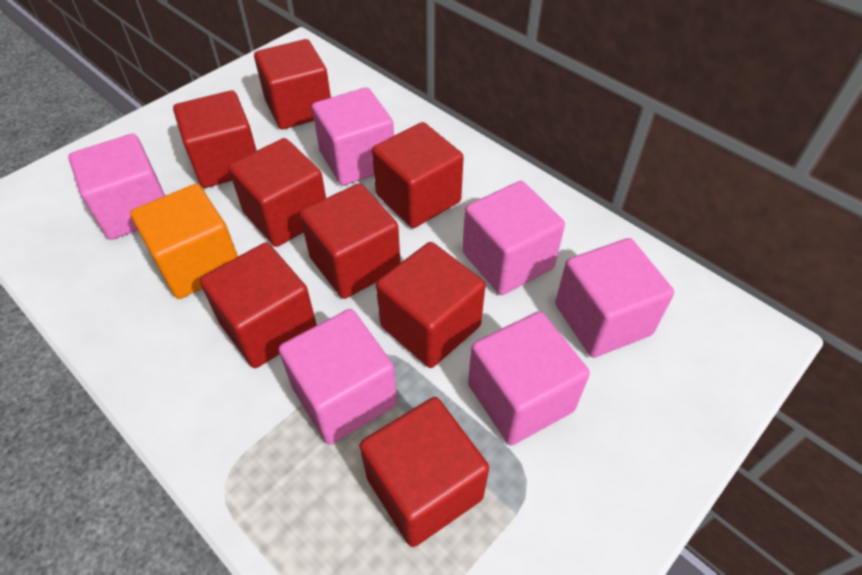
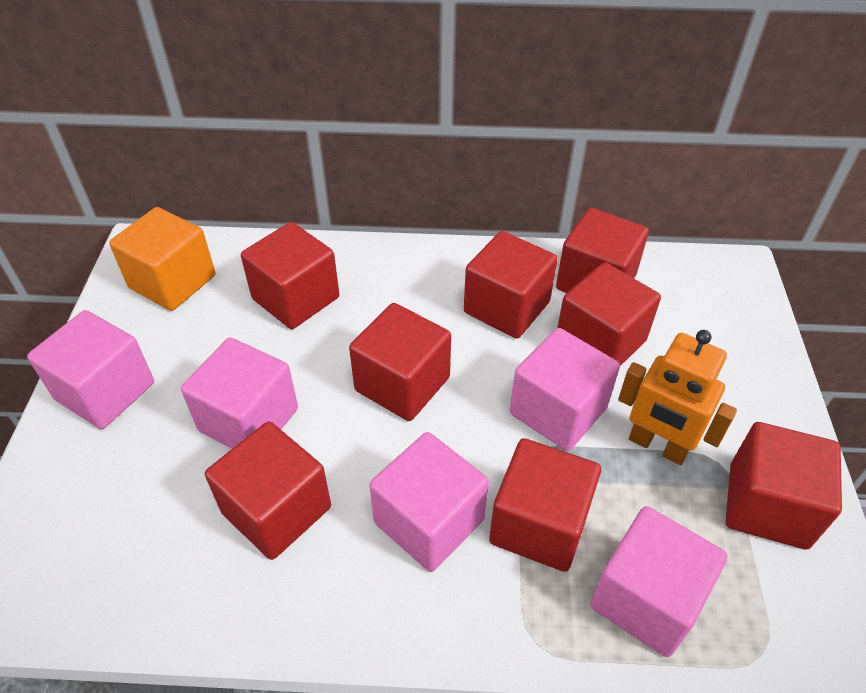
orange robot: 0 -> 1
pink cube: 6 -> 5

